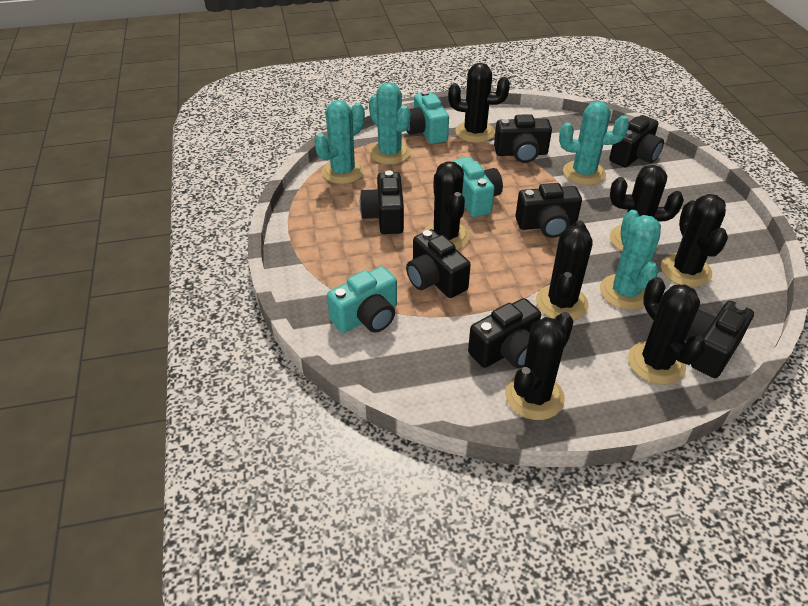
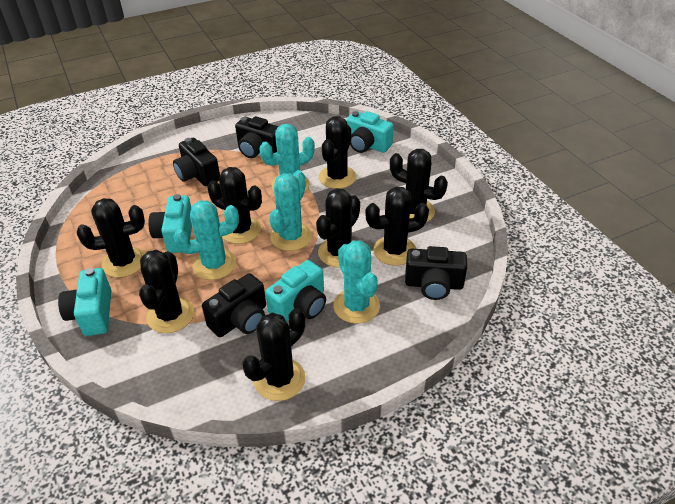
black cactus: 7 -> 8
black camera: 7 -> 4
turquoise camera: 3 -> 4

